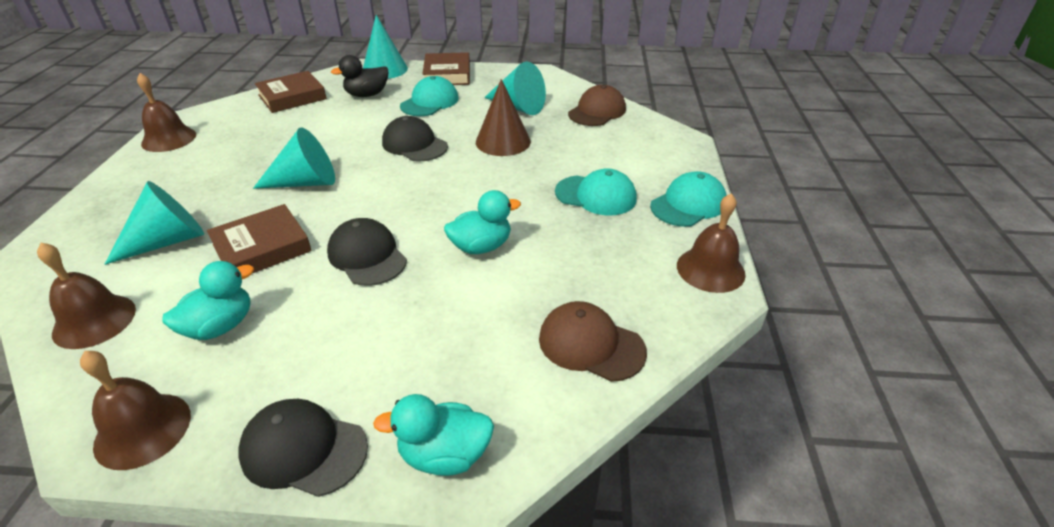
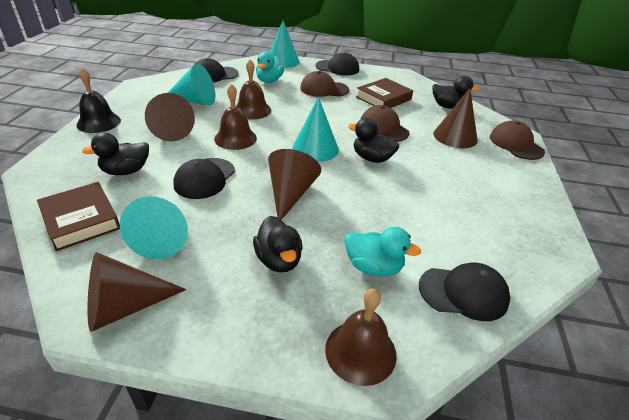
black bell: 0 -> 1
black cap: 3 -> 4
black duck: 1 -> 4
brown bell: 4 -> 3
brown book: 3 -> 2
brown cap: 2 -> 3
brown cone: 1 -> 4
turquoise cap: 3 -> 0
turquoise duck: 3 -> 2

